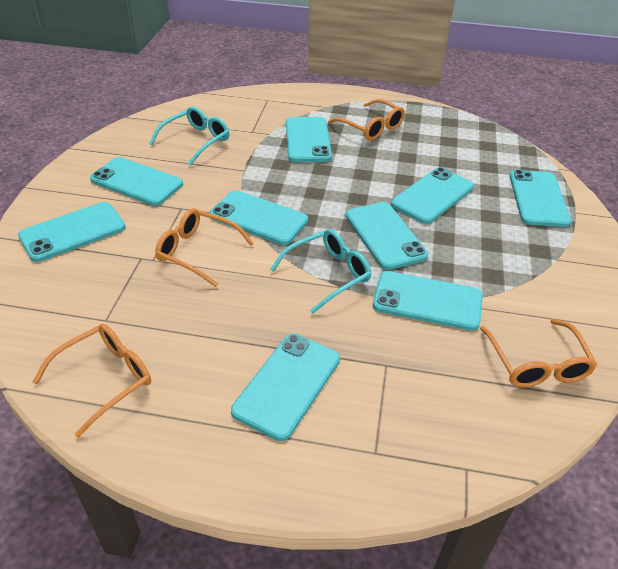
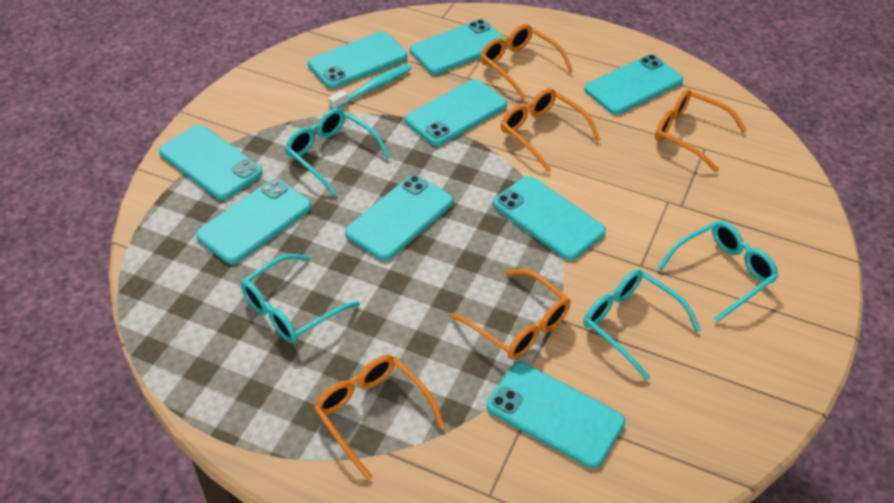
orange glasses: 4 -> 5
turquoise glasses: 2 -> 4
turquoise toothbrush: 0 -> 1

